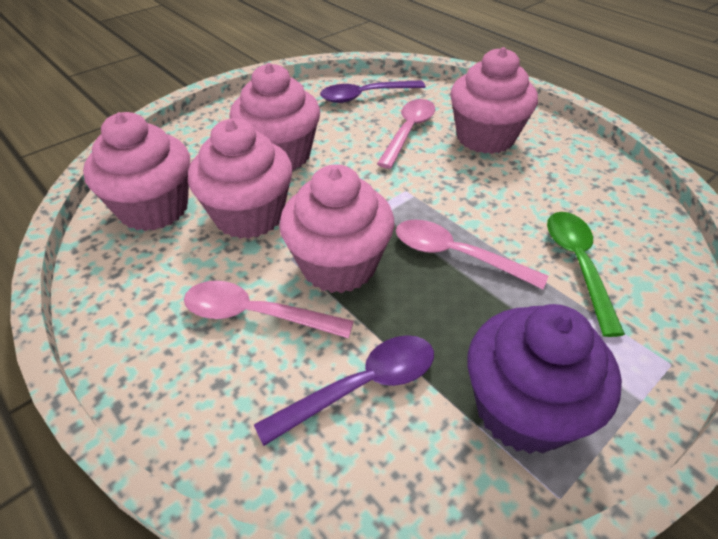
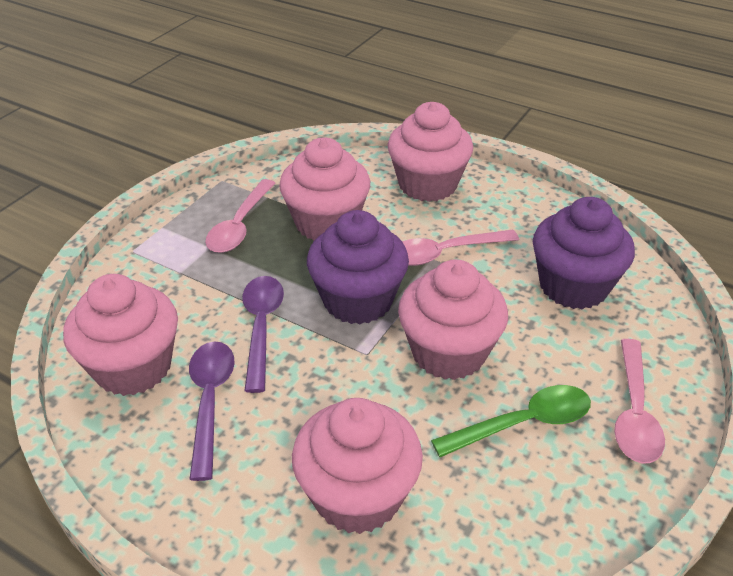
purple cupcake: 1 -> 2

